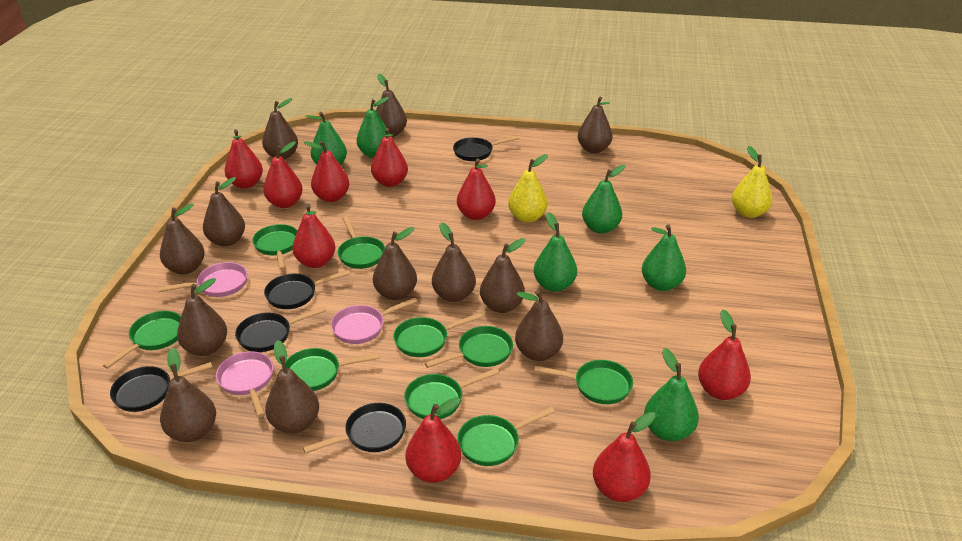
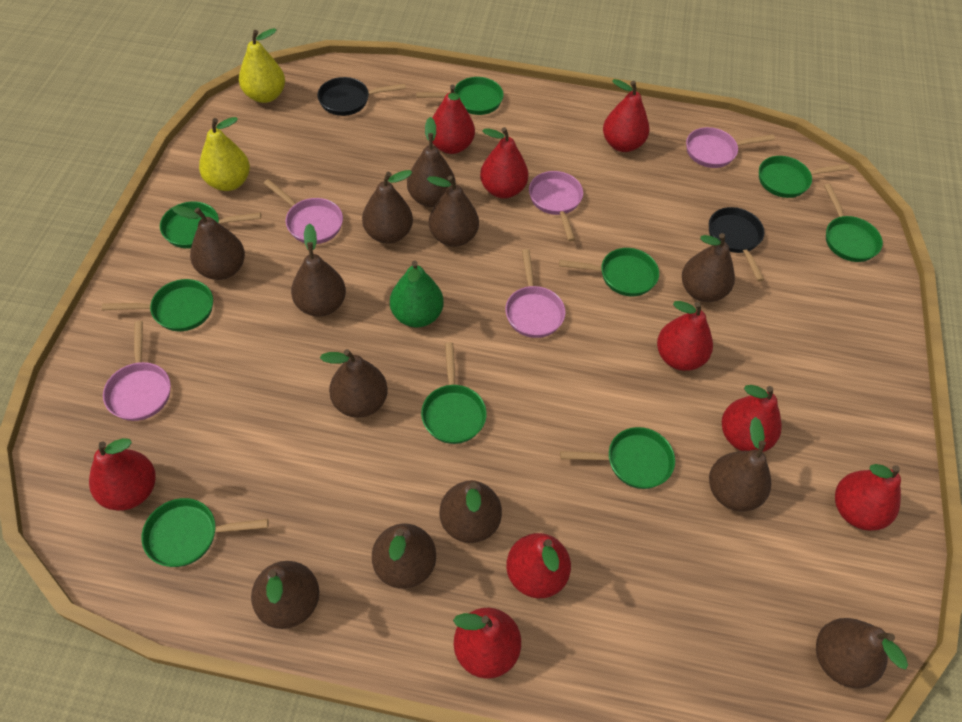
black pan: 5 -> 2
green pear: 6 -> 1
pink pan: 3 -> 5

